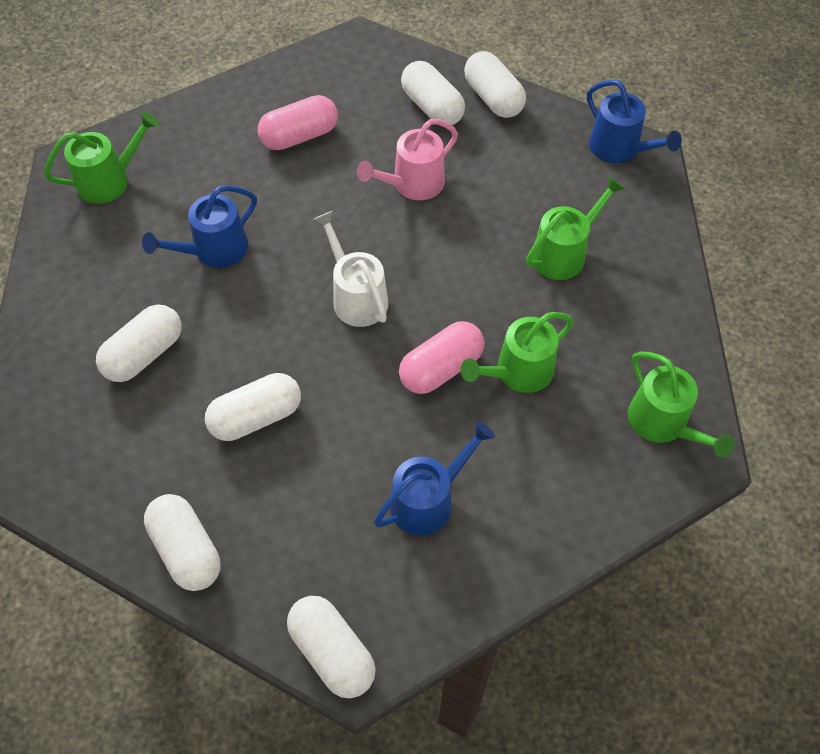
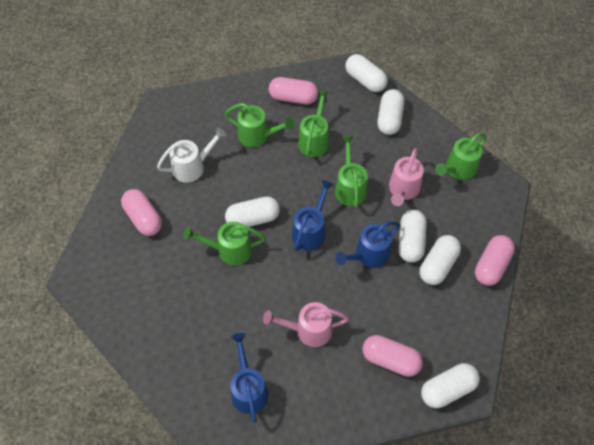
green watering can: 4 -> 5
pink capsule: 2 -> 4
pink watering can: 1 -> 2

